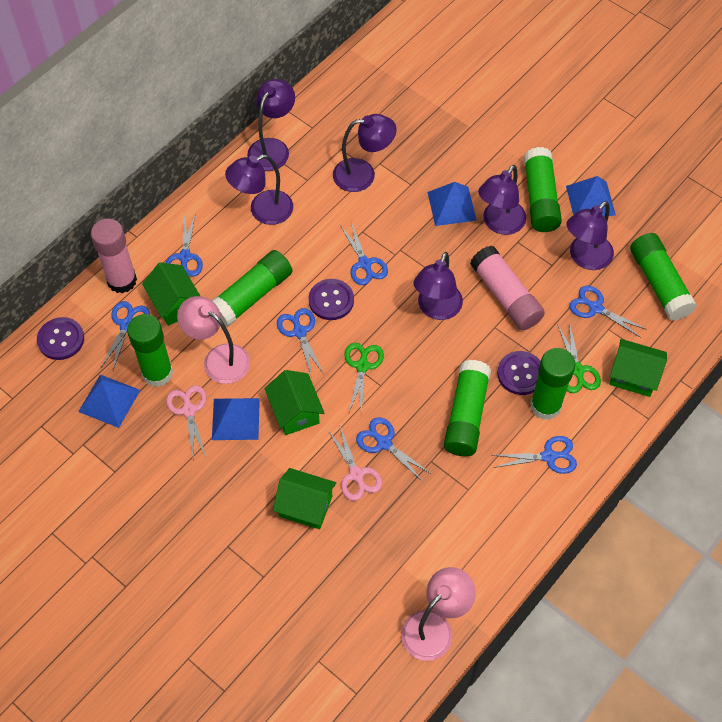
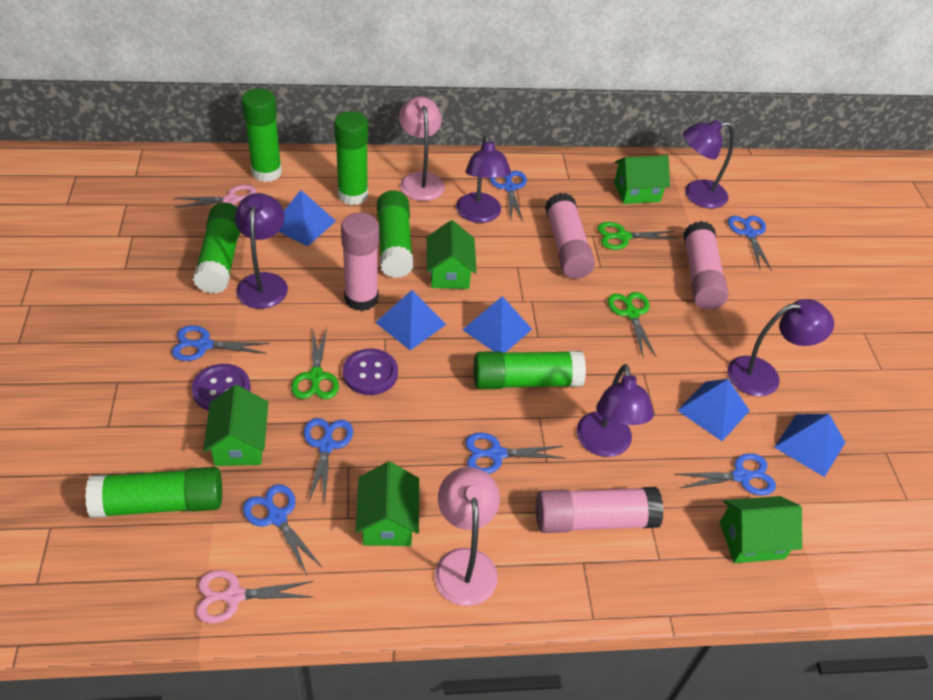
blue pyramid: 4 -> 5
green house: 4 -> 5
green scissors: 2 -> 3
pink glue stick: 2 -> 4
purple button: 3 -> 2
purple lamp: 6 -> 5

